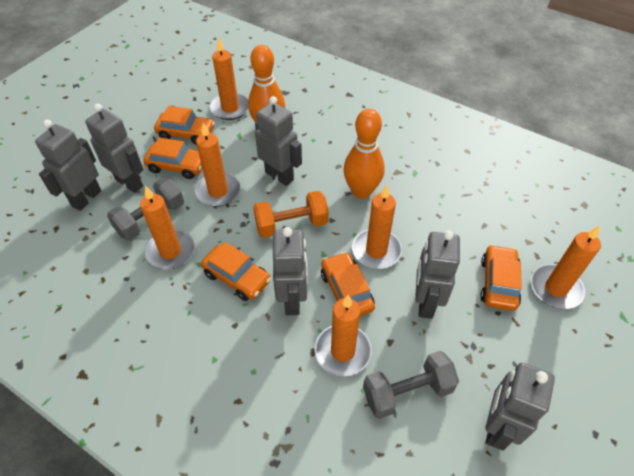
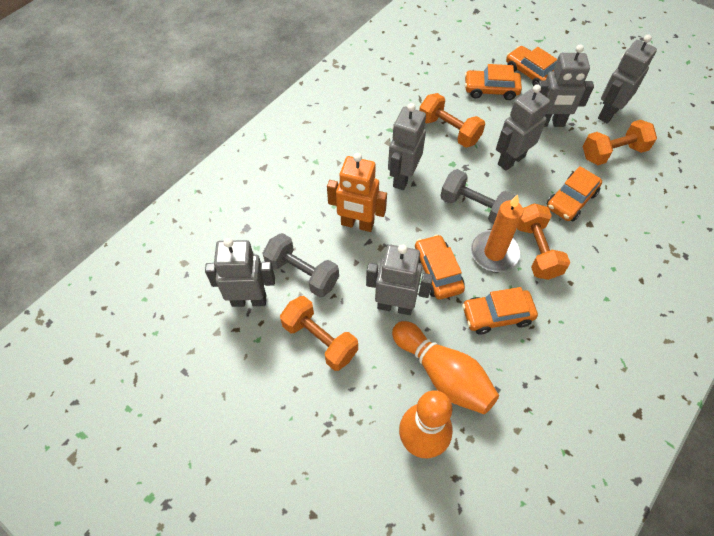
orange candle: 6 -> 1
orange dumbbell: 1 -> 4
orange robot: 0 -> 1

